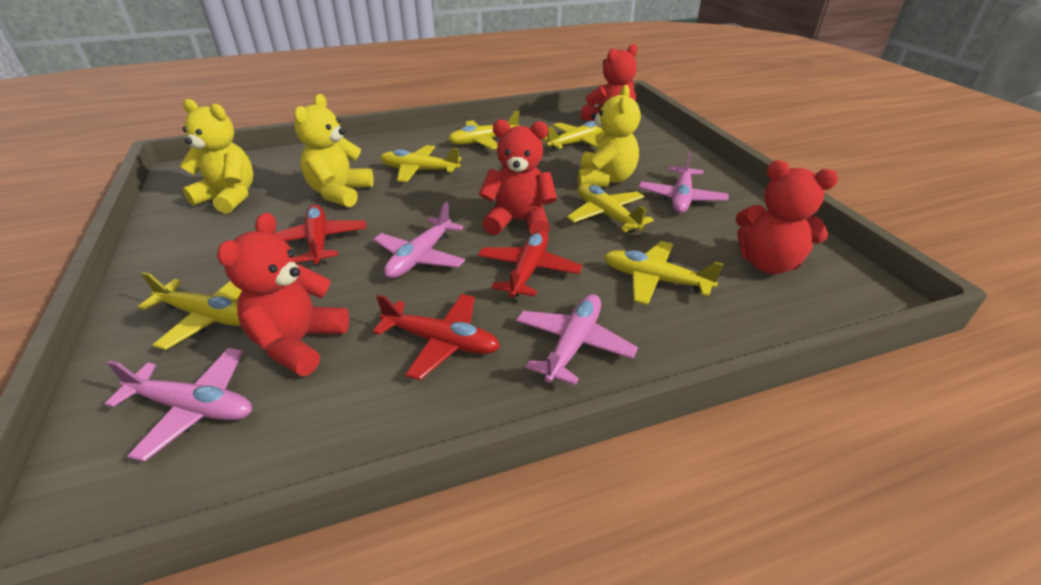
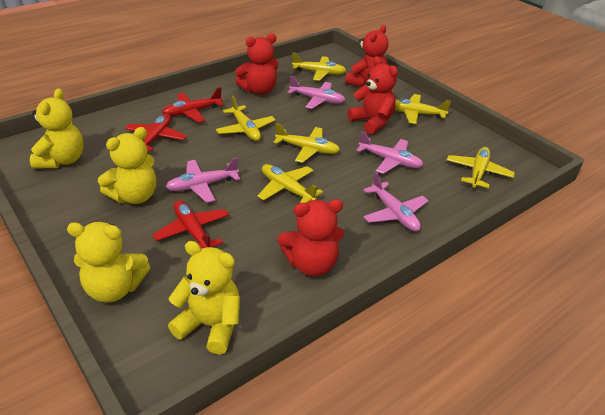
yellow teddy bear: 3 -> 4

